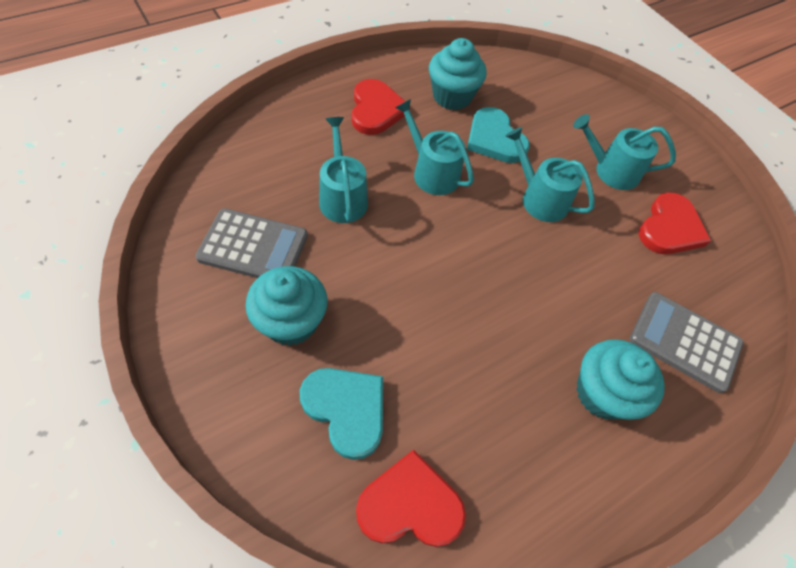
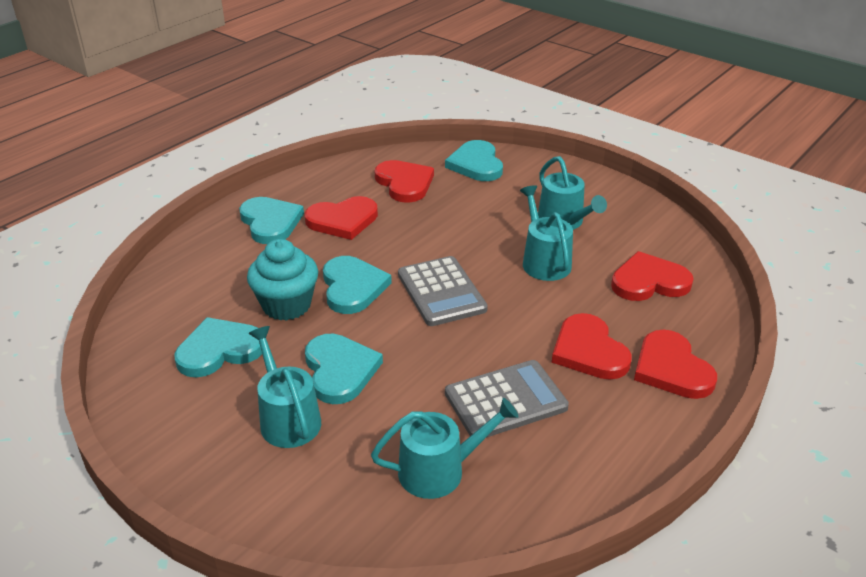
red heart: 3 -> 5
turquoise cupcake: 3 -> 1
turquoise heart: 2 -> 5

